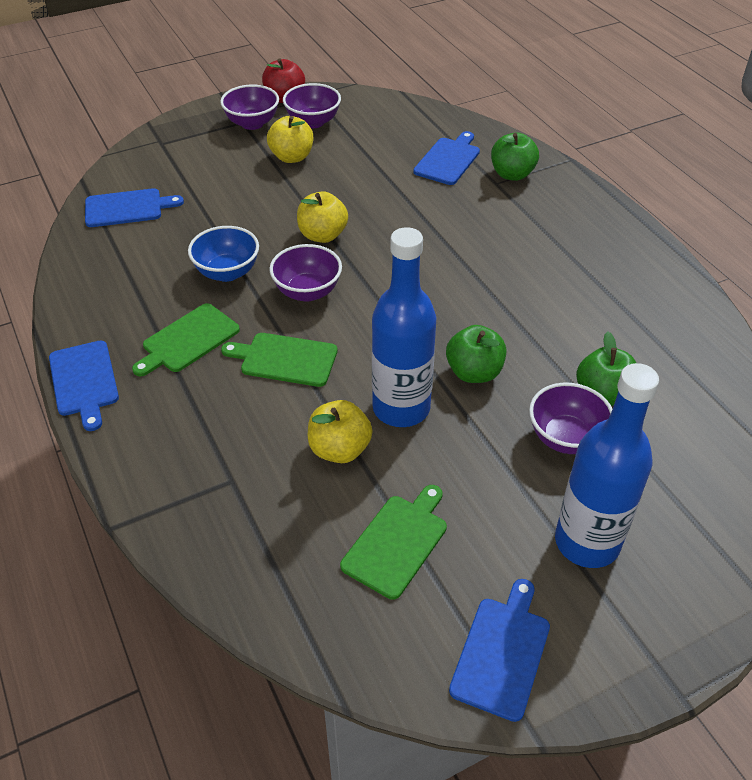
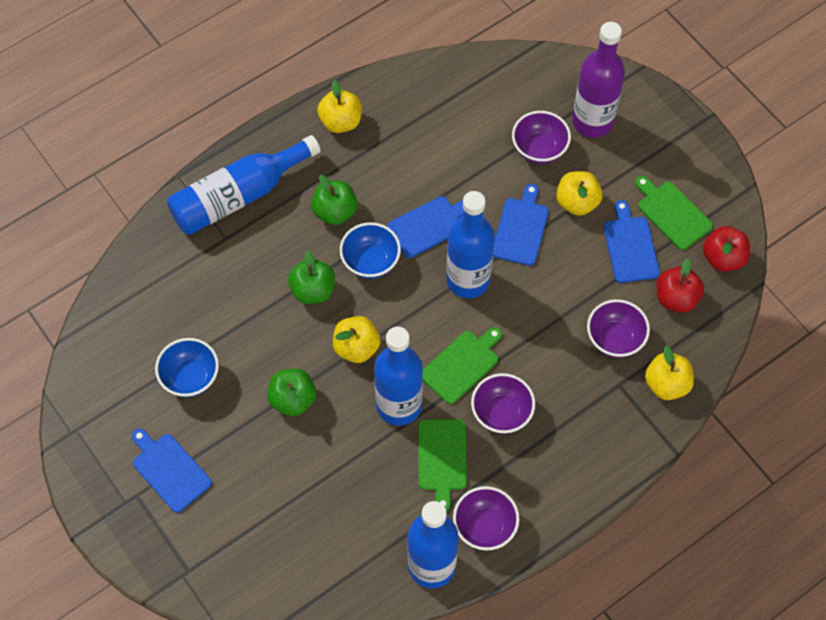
blue bottle: 2 -> 4
blue bowl: 1 -> 2
purple bottle: 0 -> 1
red apple: 1 -> 2
yellow apple: 3 -> 4

